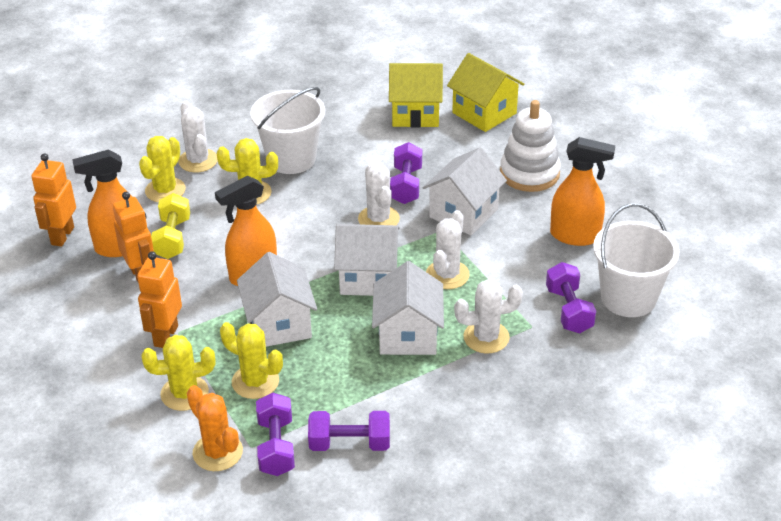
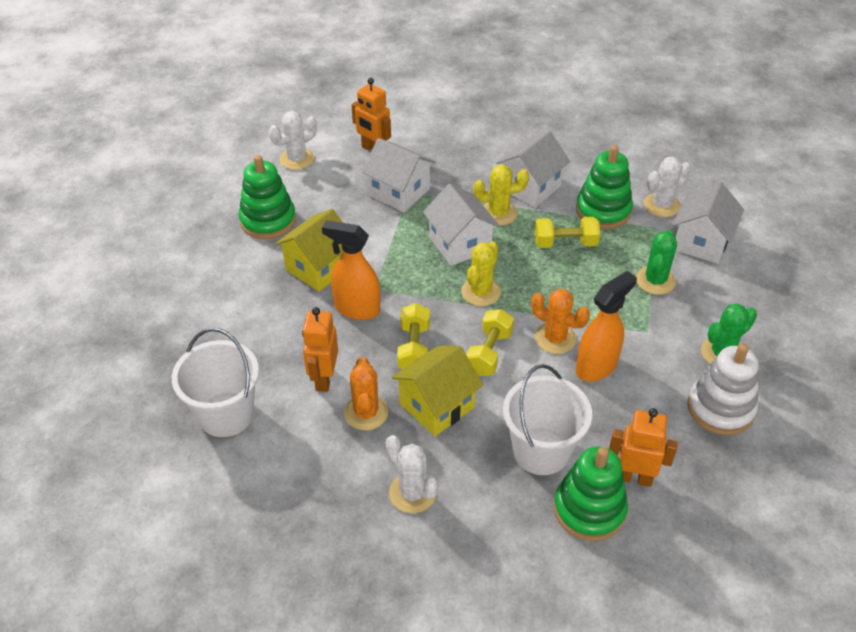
green cactus: 0 -> 2
green stacking toy: 0 -> 3
orange cactus: 1 -> 2
orange spray bottle: 3 -> 2
purple dumbbell: 4 -> 0
white cactus: 4 -> 3
yellow cactus: 4 -> 2
yellow dumbbell: 1 -> 3

